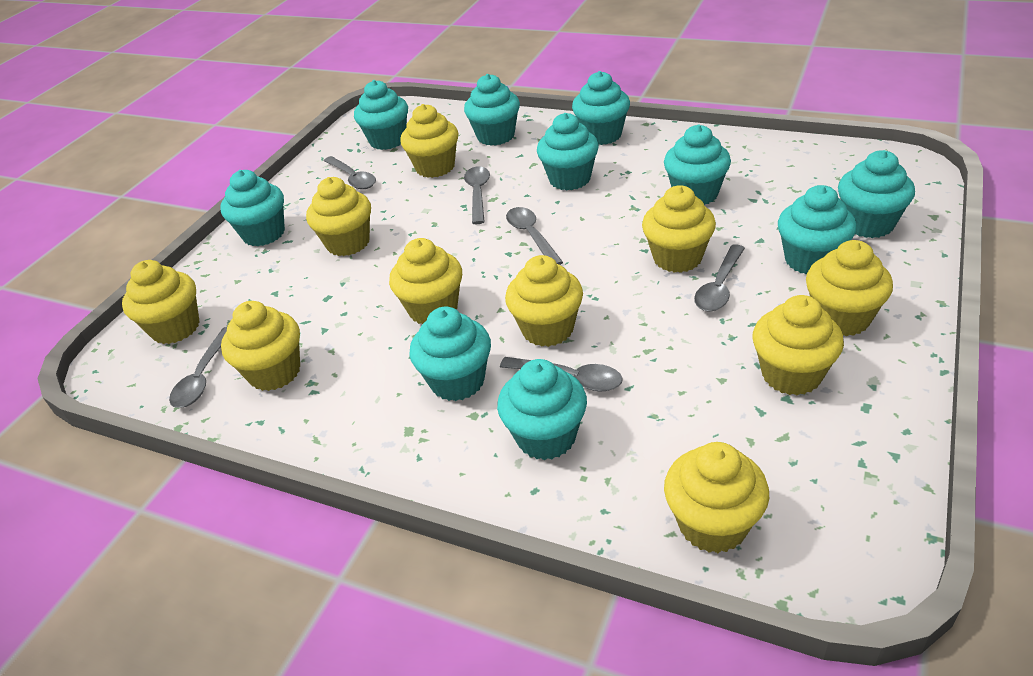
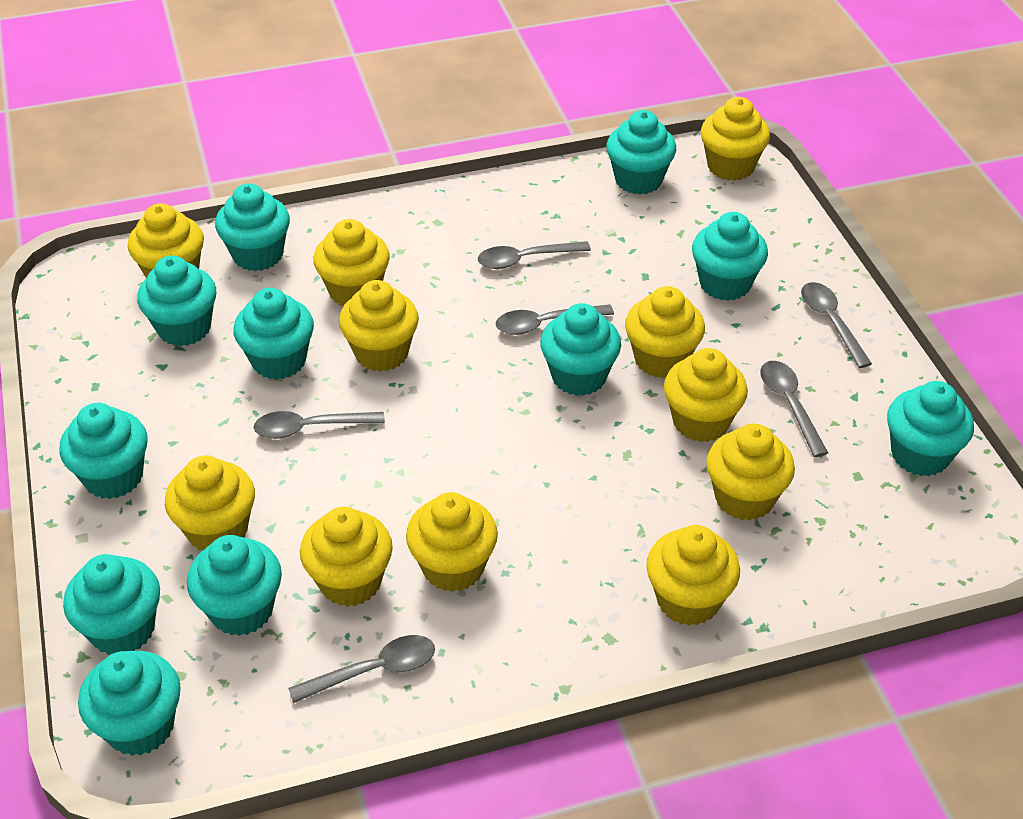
turquoise cupcake: 10 -> 11
yellow cupcake: 10 -> 11

